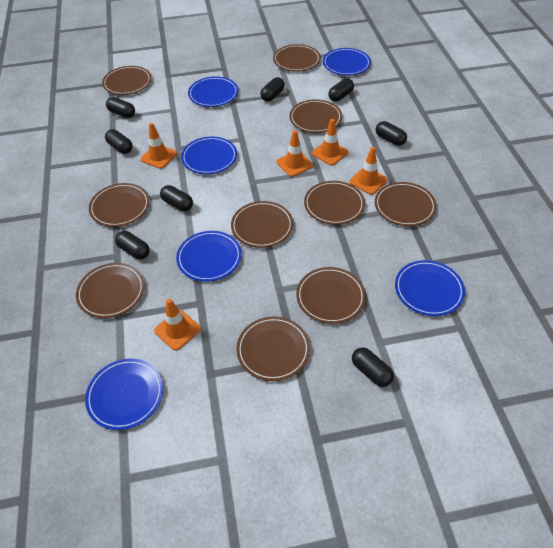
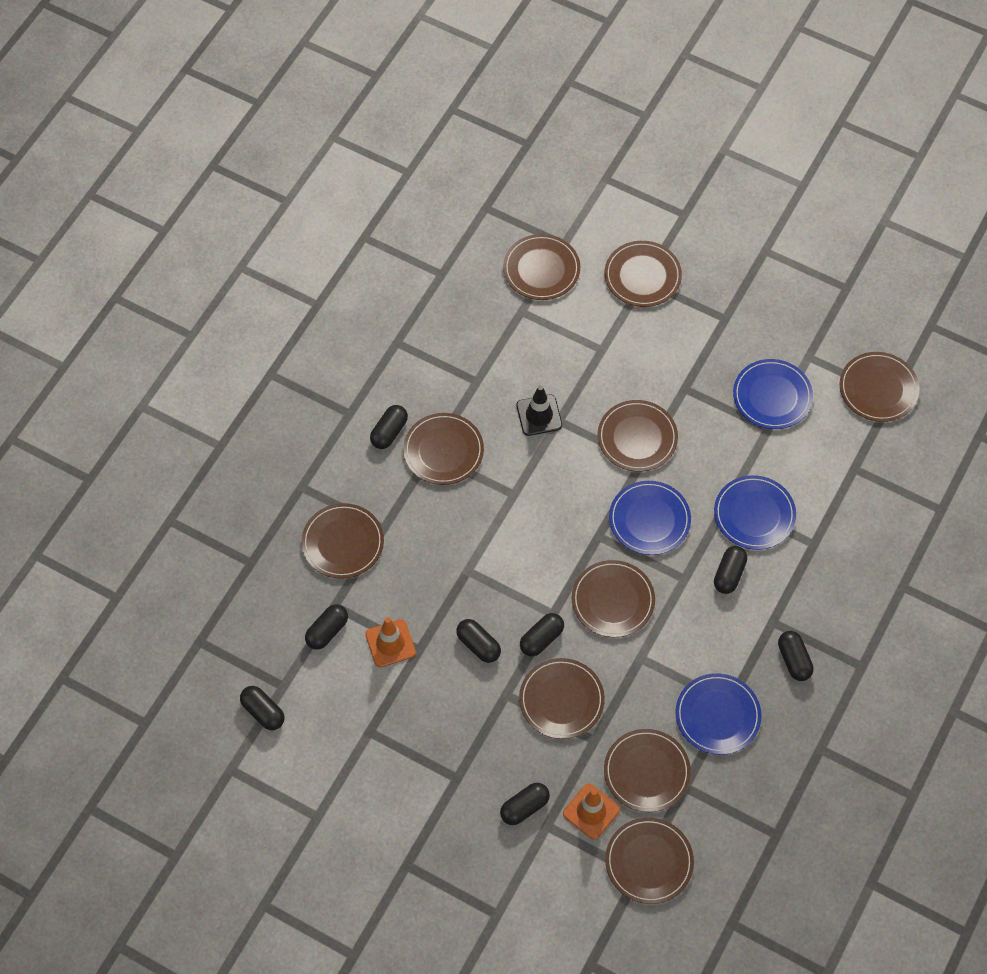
black traffic cone: 0 -> 1
blue plate: 6 -> 4
orange traffic cone: 5 -> 2

